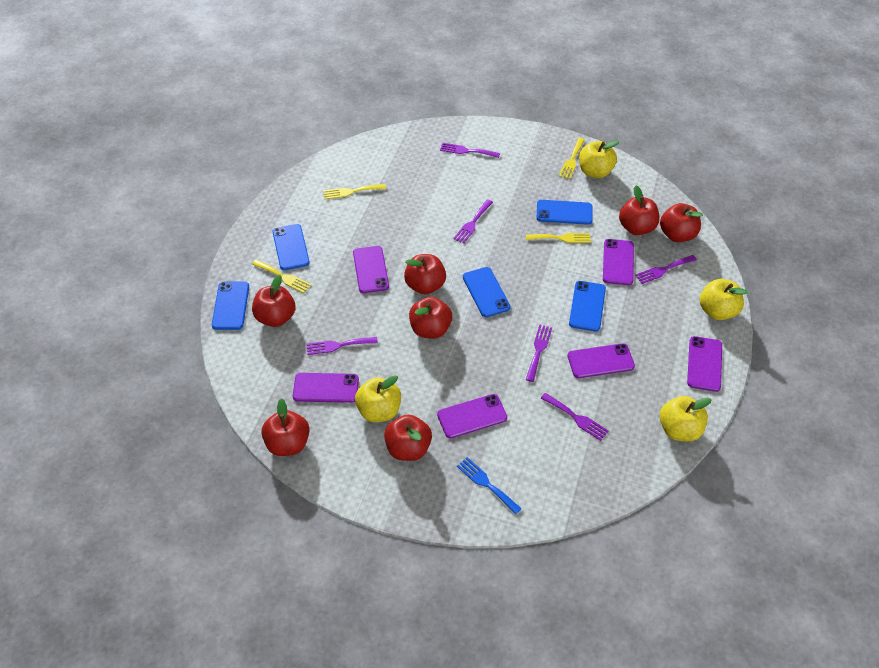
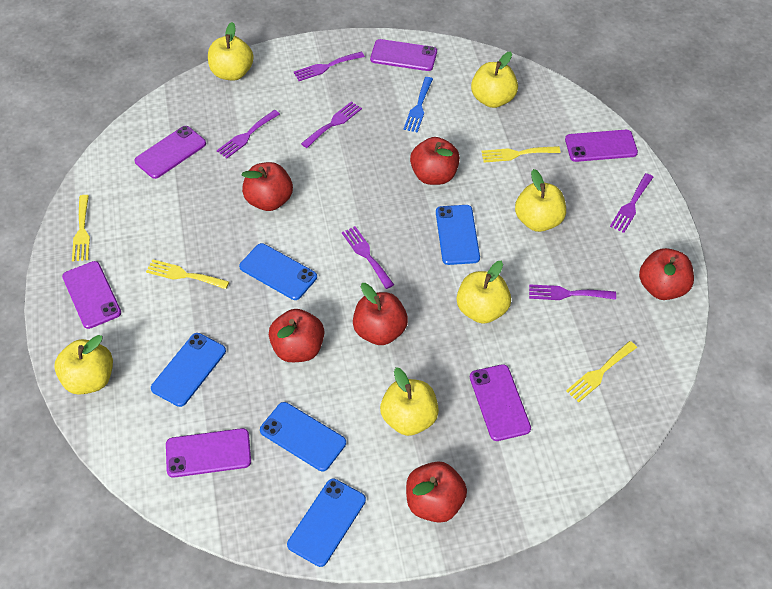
red apple: 7 -> 6
yellow apple: 4 -> 6

